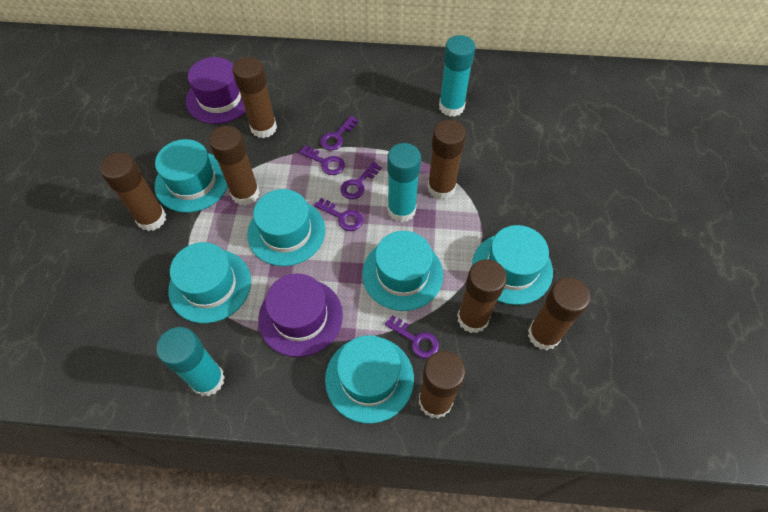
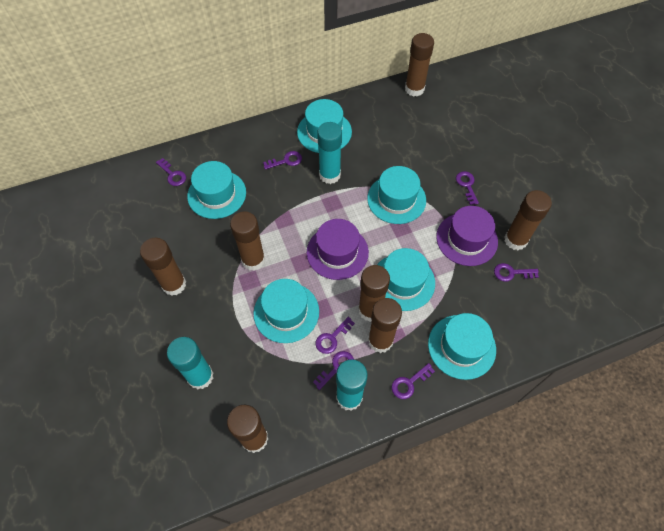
purple key: 5 -> 7

